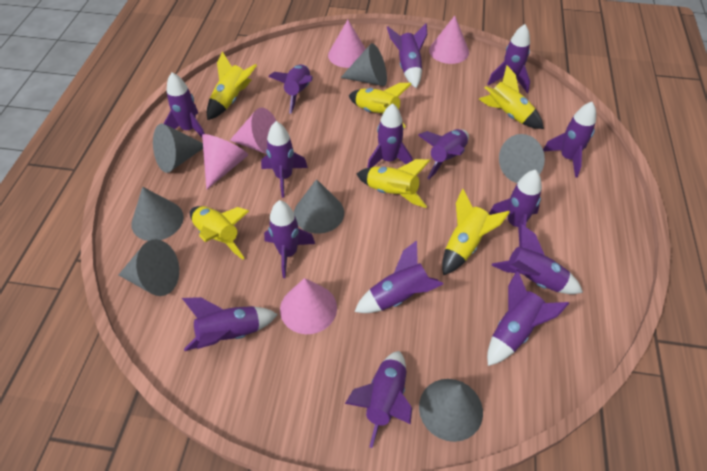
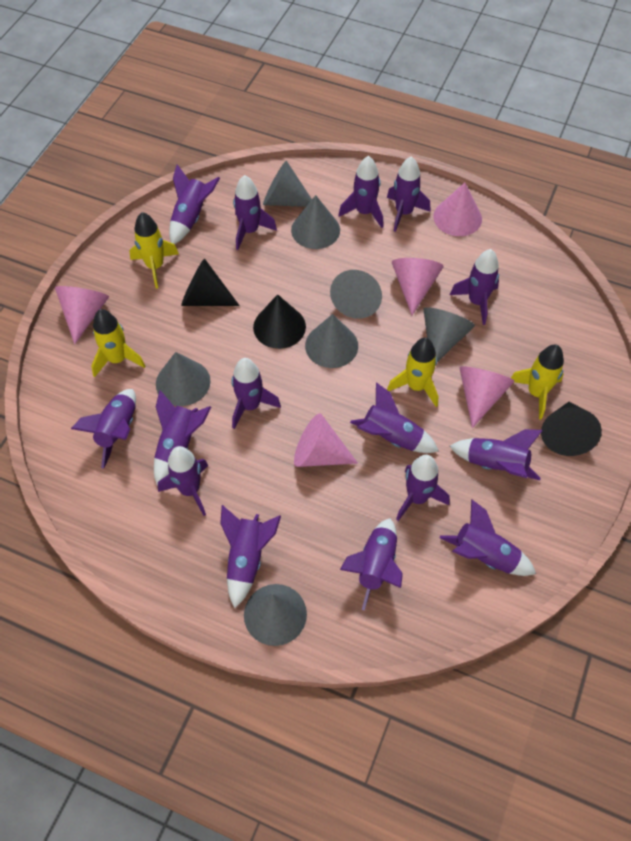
black cone: 0 -> 3
yellow rocket: 6 -> 4

